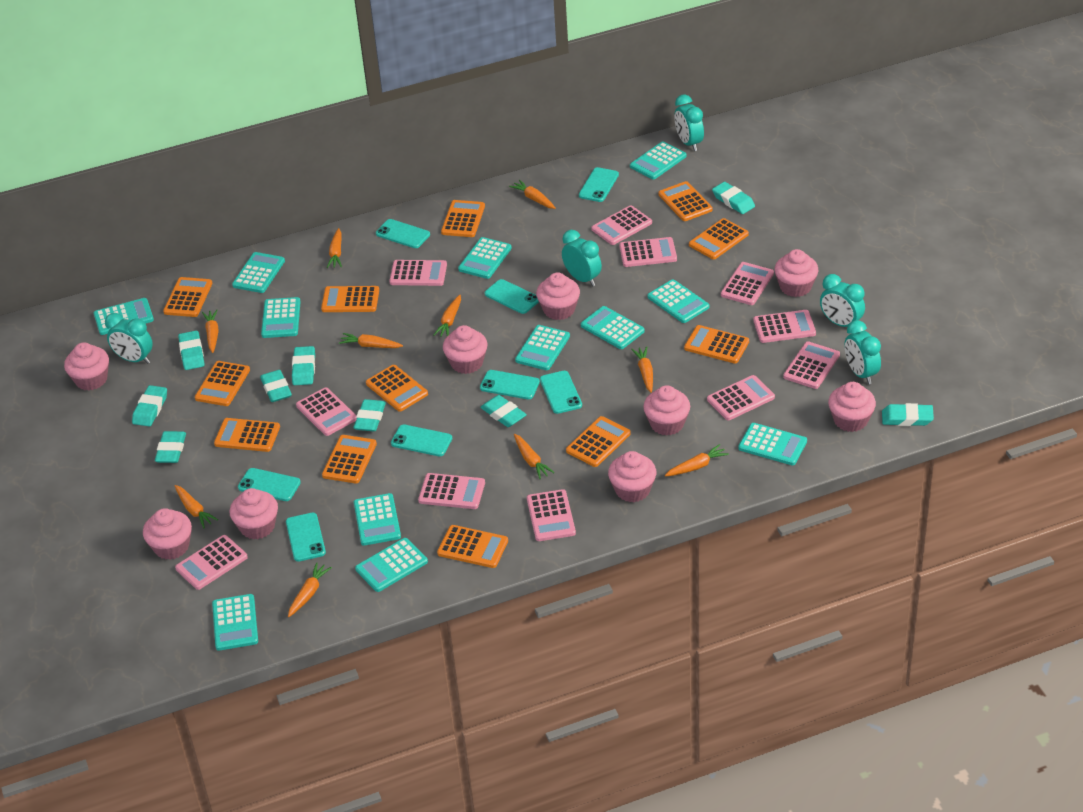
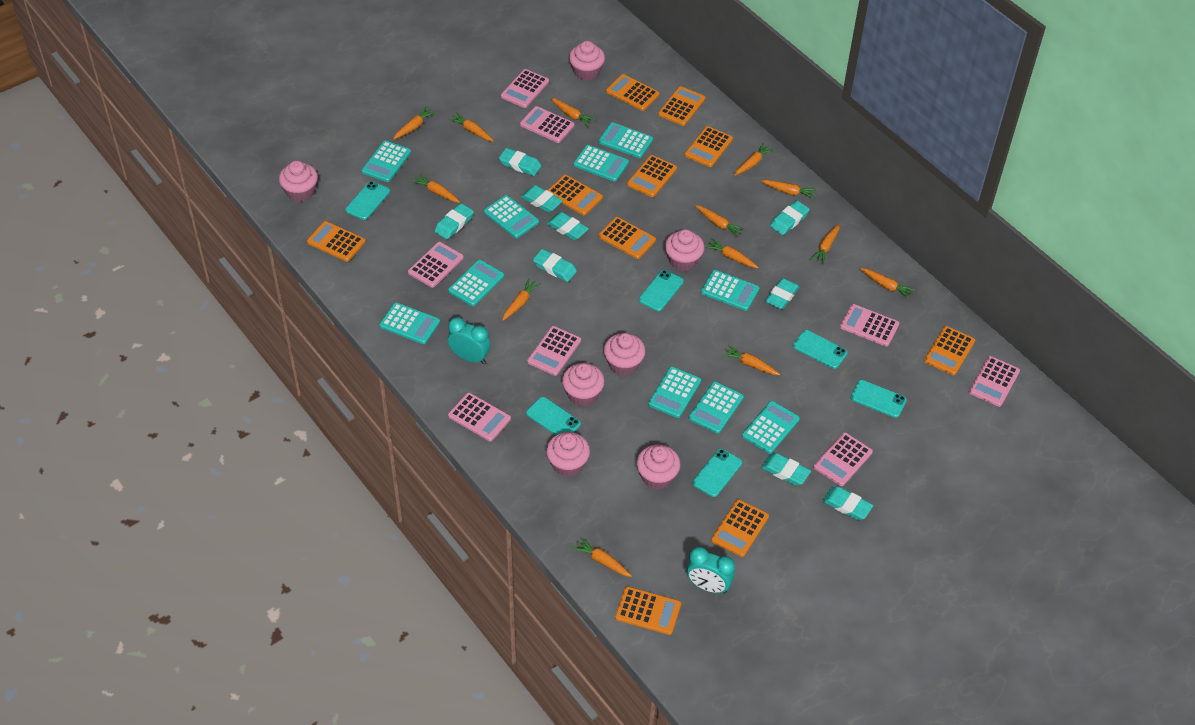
orange calculator: 12 -> 10
orange carrot: 10 -> 13
pink calculator: 11 -> 8
pink cupcake: 9 -> 7
turquoise calculator: 12 -> 10
turquoise clock: 5 -> 2
turquoise phone: 8 -> 6

